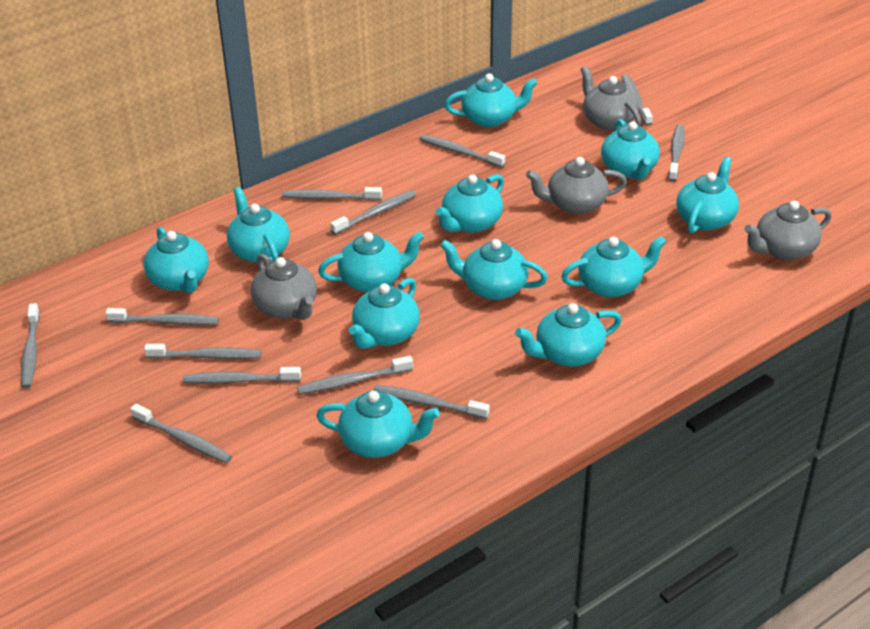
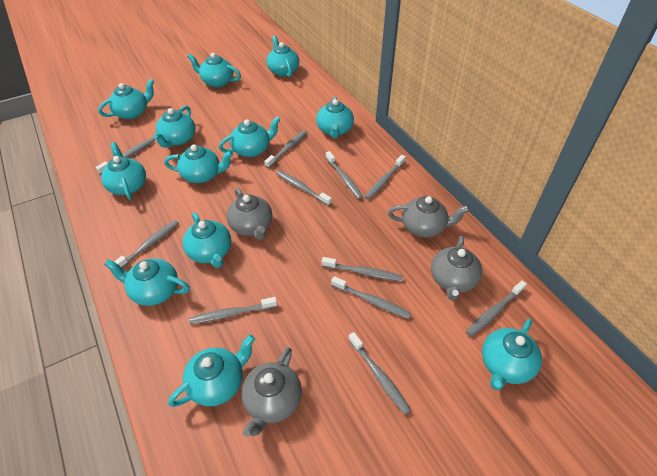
grey toothbrush: 12 -> 11

